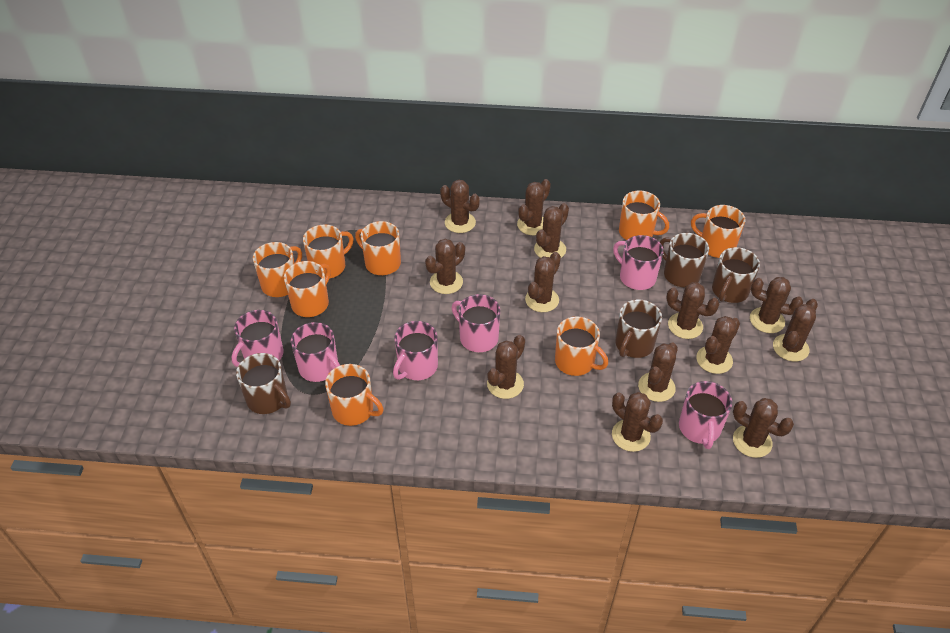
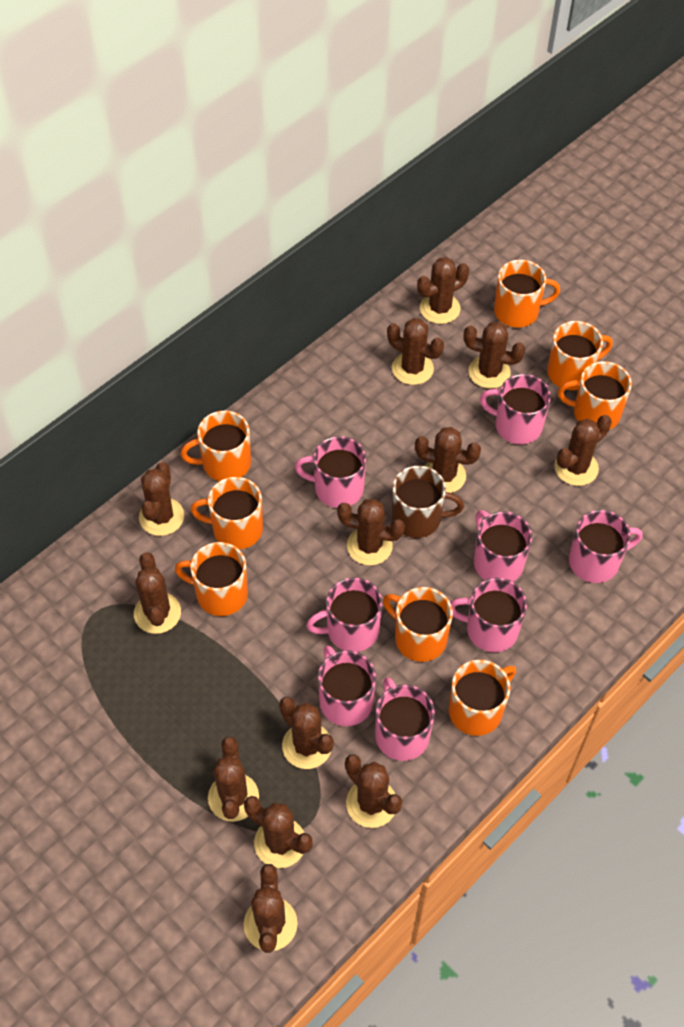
brown mug: 4 -> 1
pink mug: 6 -> 8

